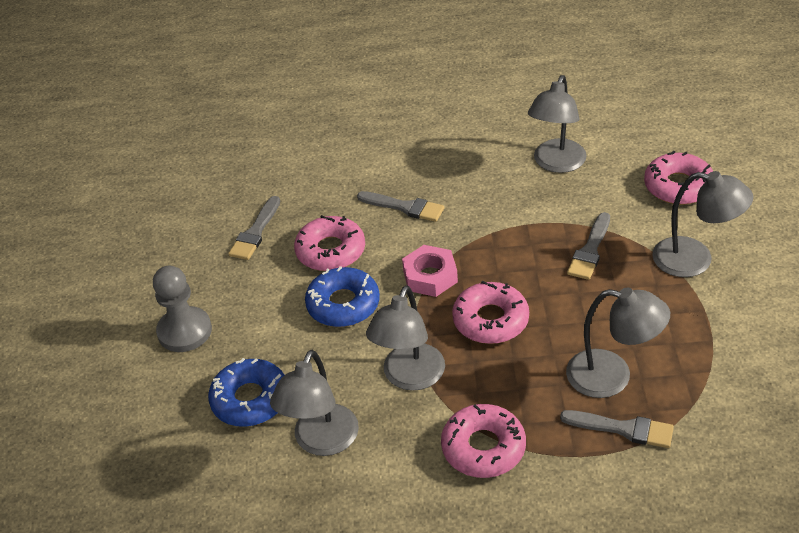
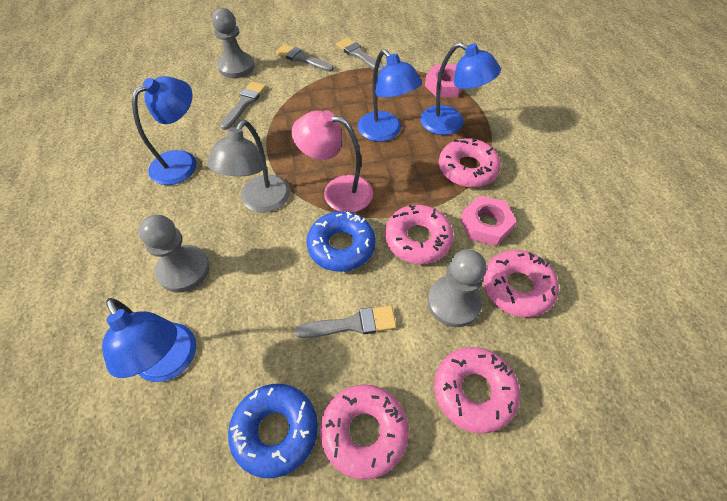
blue lamp: 0 -> 4
grey lamp: 5 -> 1
grey pawn: 1 -> 3
pink donut: 4 -> 5
pink lamp: 0 -> 1
pink nut: 1 -> 2

